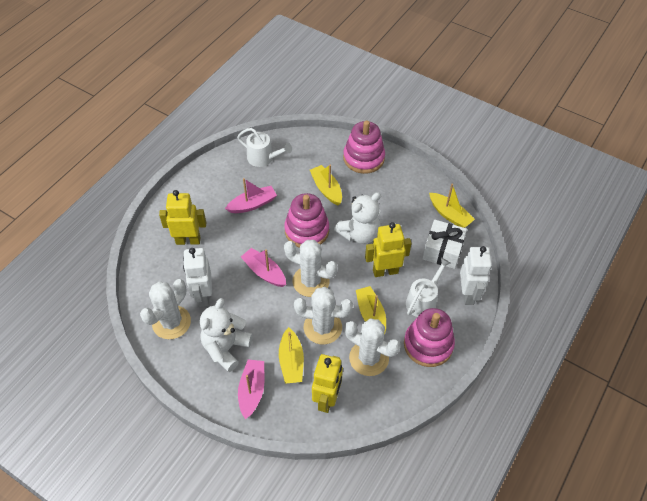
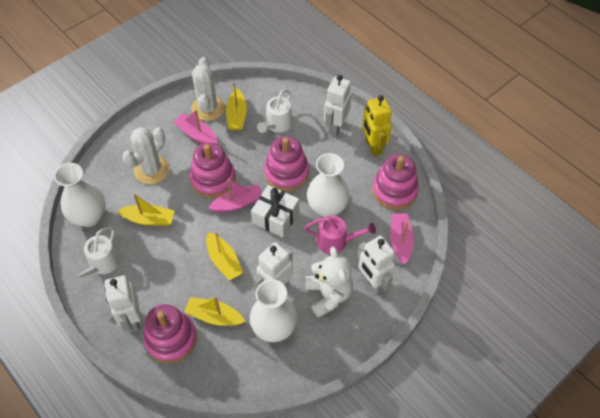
pink stacking toy: 3 -> 4
pink watering can: 0 -> 1
white cactus: 4 -> 2
white robot: 2 -> 4
white teddy bear: 2 -> 1
white vase: 0 -> 3
yellow robot: 3 -> 1

